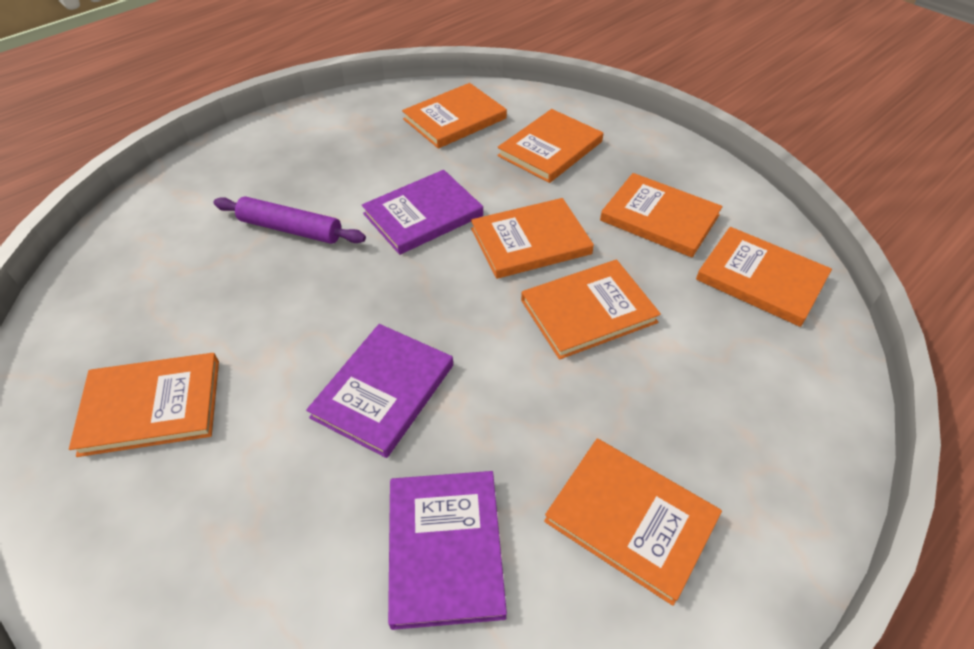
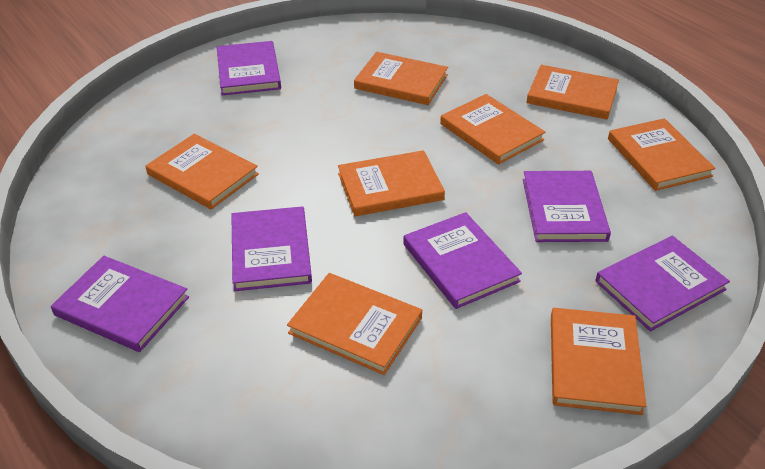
purple book: 3 -> 6
purple rolling pin: 1 -> 0

